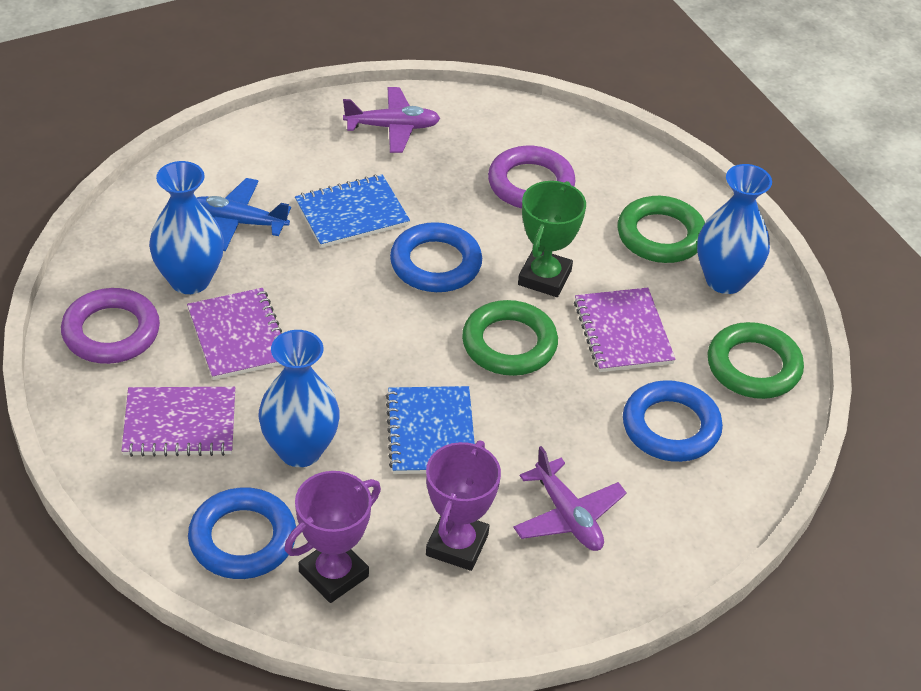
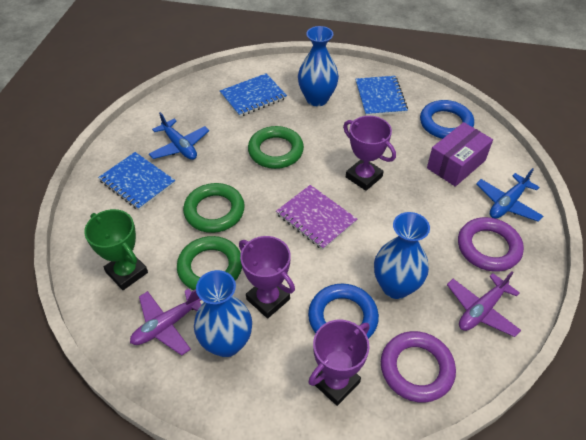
blue notebook: 2 -> 3
blue plane: 1 -> 2
blue ring: 3 -> 2
purple box: 0 -> 1
purple notebook: 3 -> 1
purple trophy: 2 -> 3

